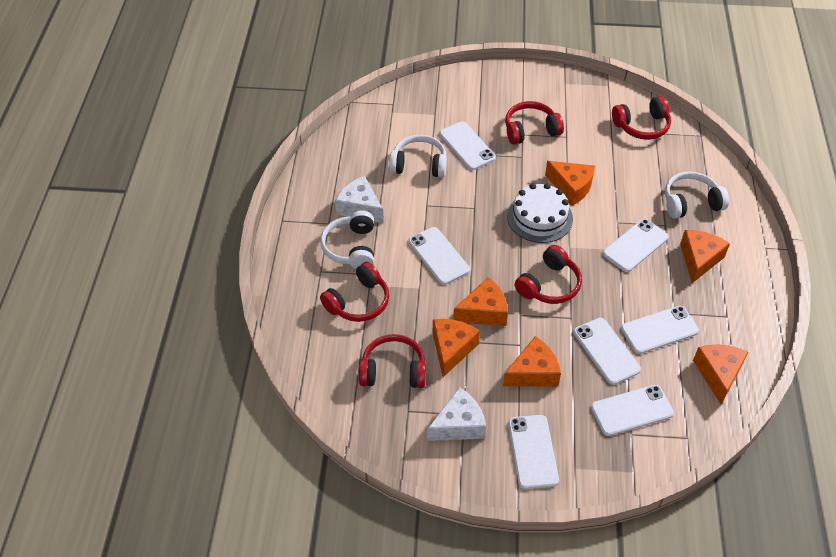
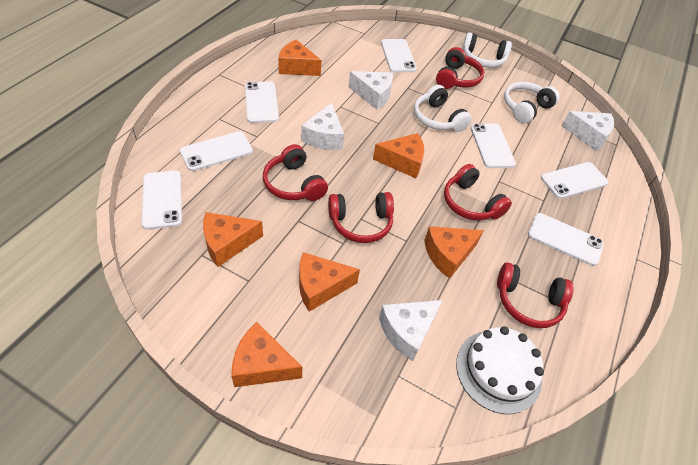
white cheese: 2 -> 4

